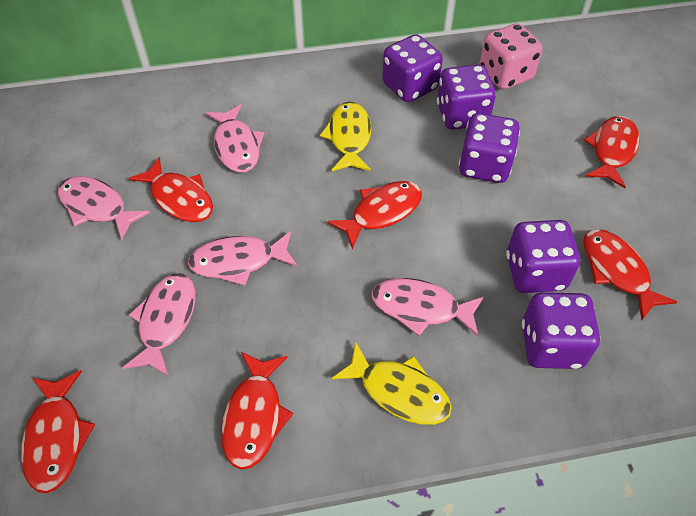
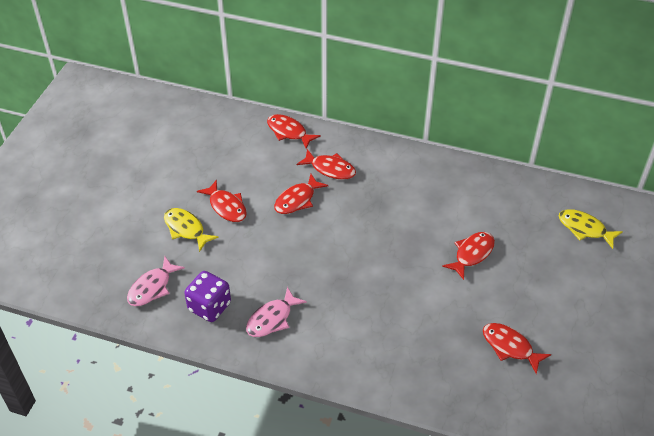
pink dice: 1 -> 0
pink fish: 5 -> 2
purple dice: 5 -> 1

